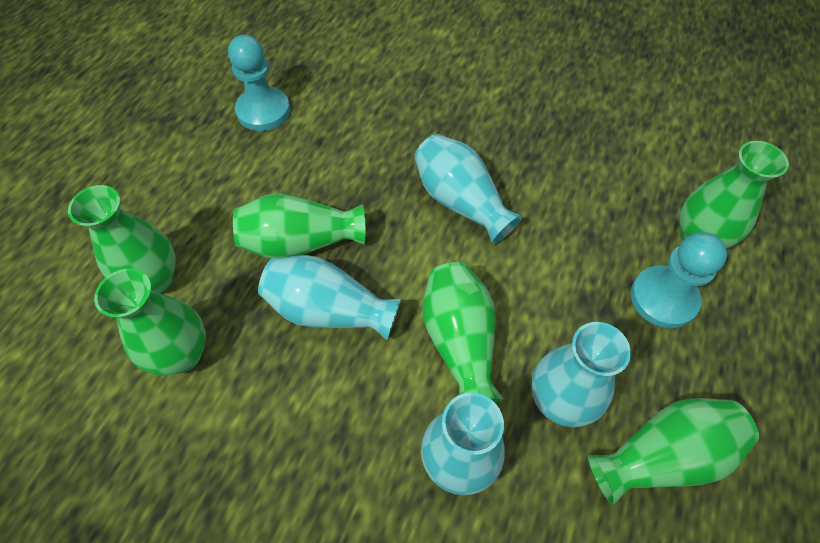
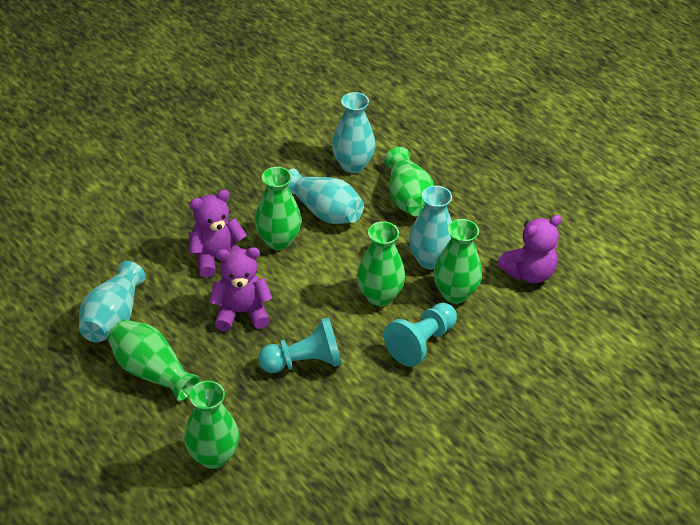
purple teddy bear: 0 -> 3

